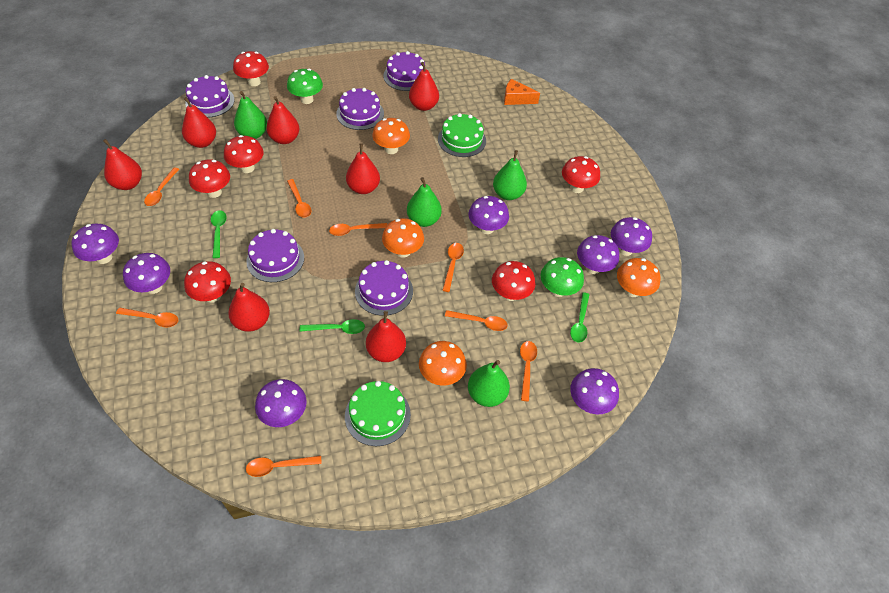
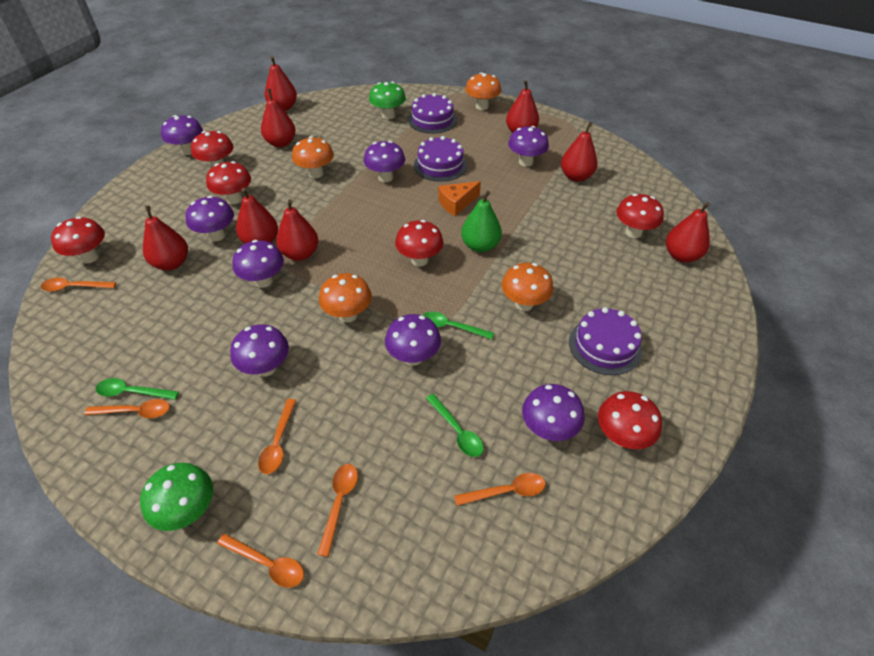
green cake: 2 -> 0
green pear: 4 -> 1
orange spoon: 8 -> 6
purple cake: 5 -> 3
purple mushroom: 7 -> 8
red pear: 7 -> 8

